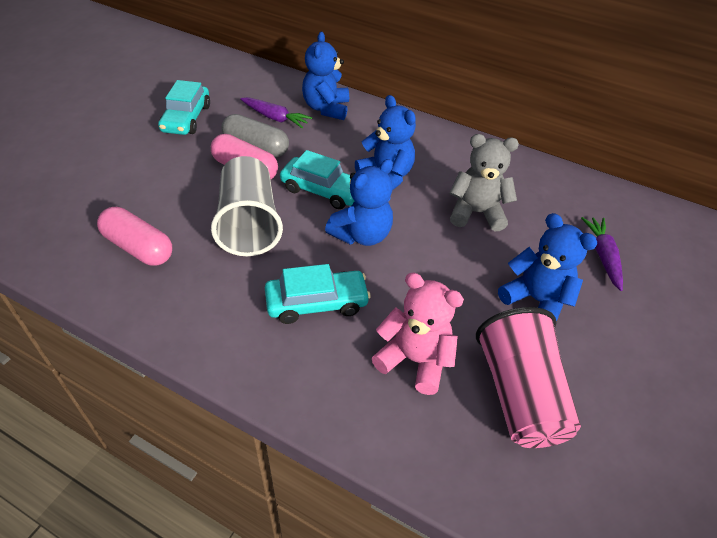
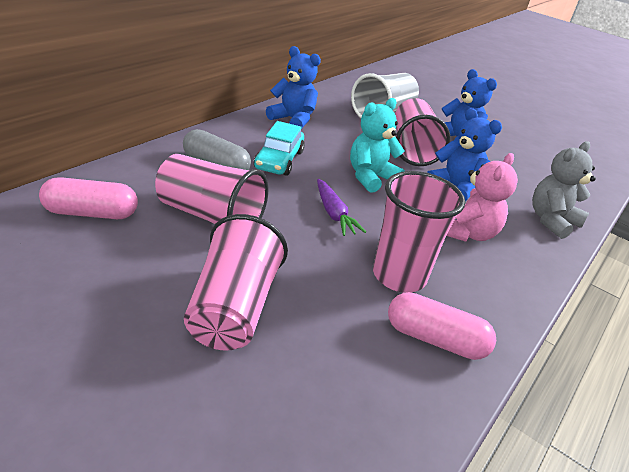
blue teddy bear: 4 -> 3
pink cup: 1 -> 4
purple carrot: 2 -> 1
turquoise car: 3 -> 1
turquoise teddy bear: 0 -> 1

